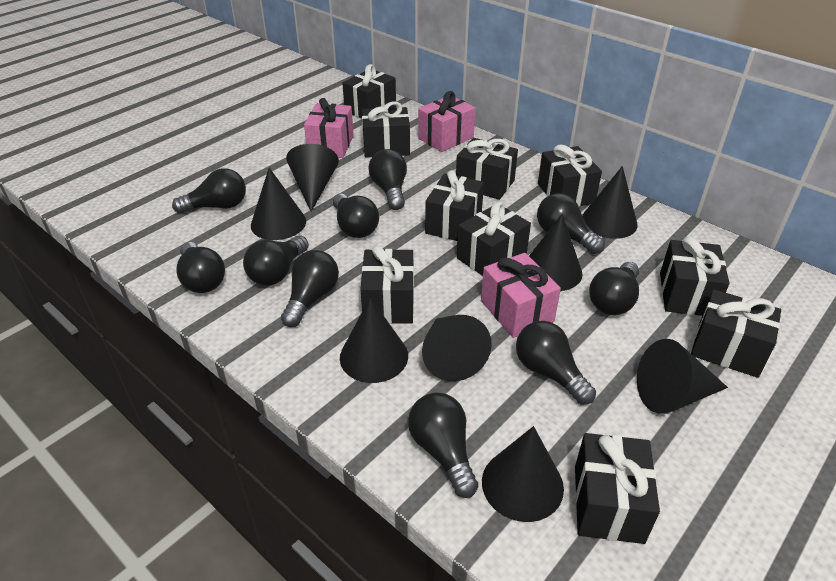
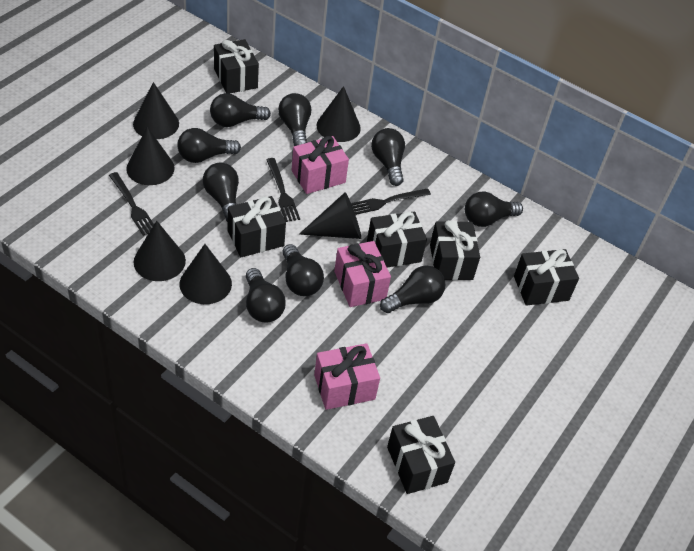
black cone: 8 -> 6
black fork: 0 -> 3
black gift: 10 -> 6
black light bulb: 10 -> 9

